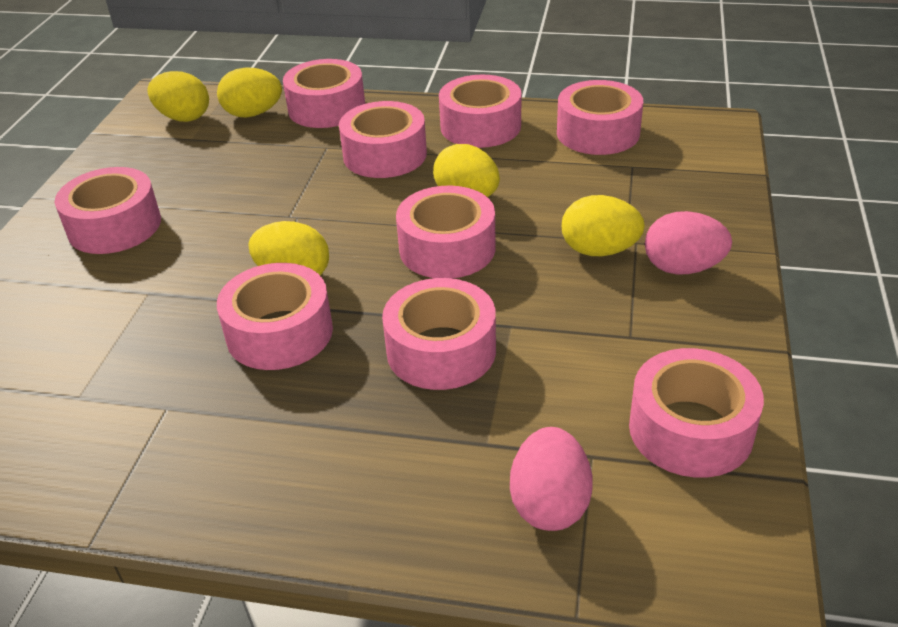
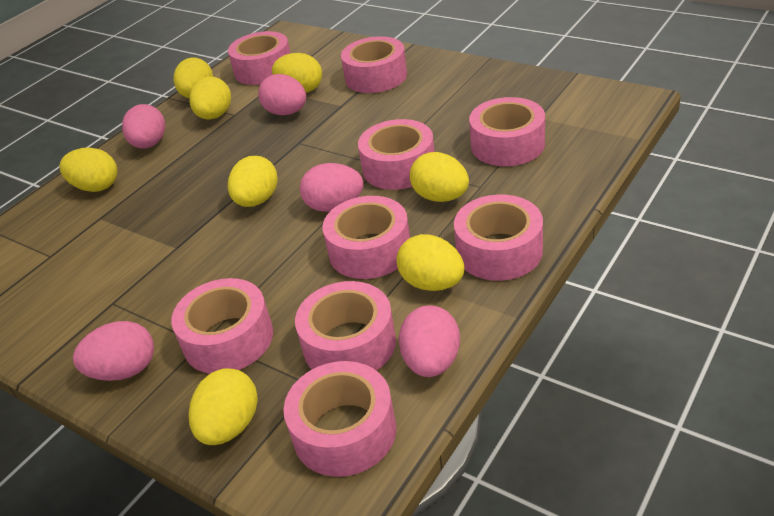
pink egg: 2 -> 5
yellow egg: 5 -> 8

